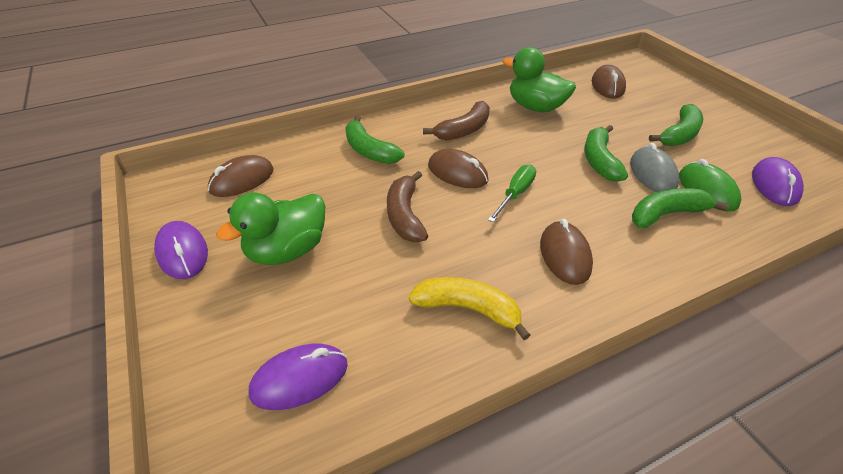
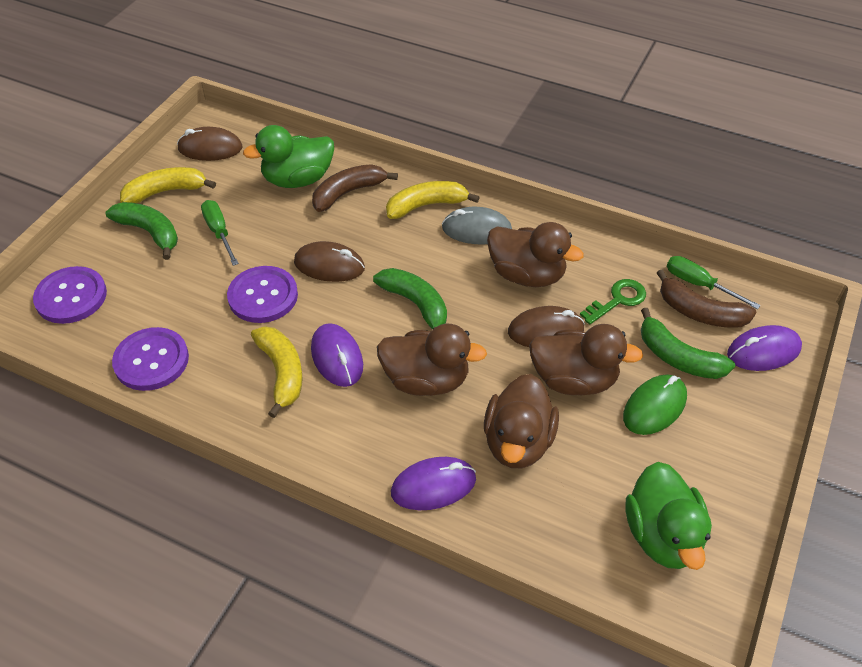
brown duck: 0 -> 4
brown mouse: 4 -> 3
green banana: 4 -> 3
green key: 0 -> 1
green screwdriver: 1 -> 2
purple button: 0 -> 3
yellow banana: 1 -> 3

